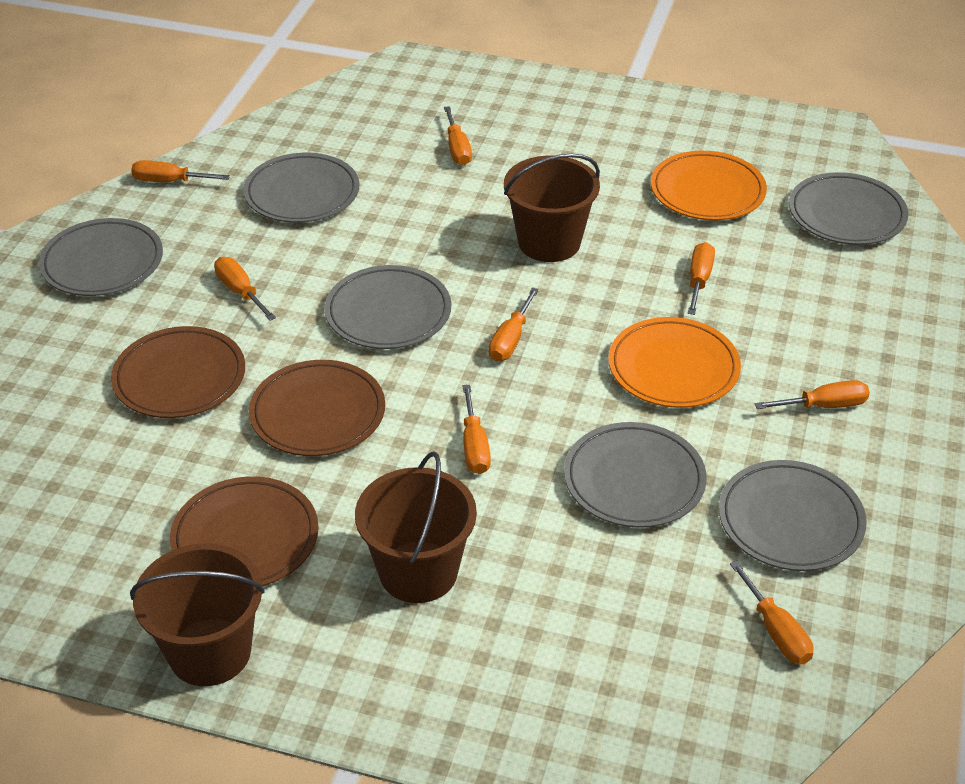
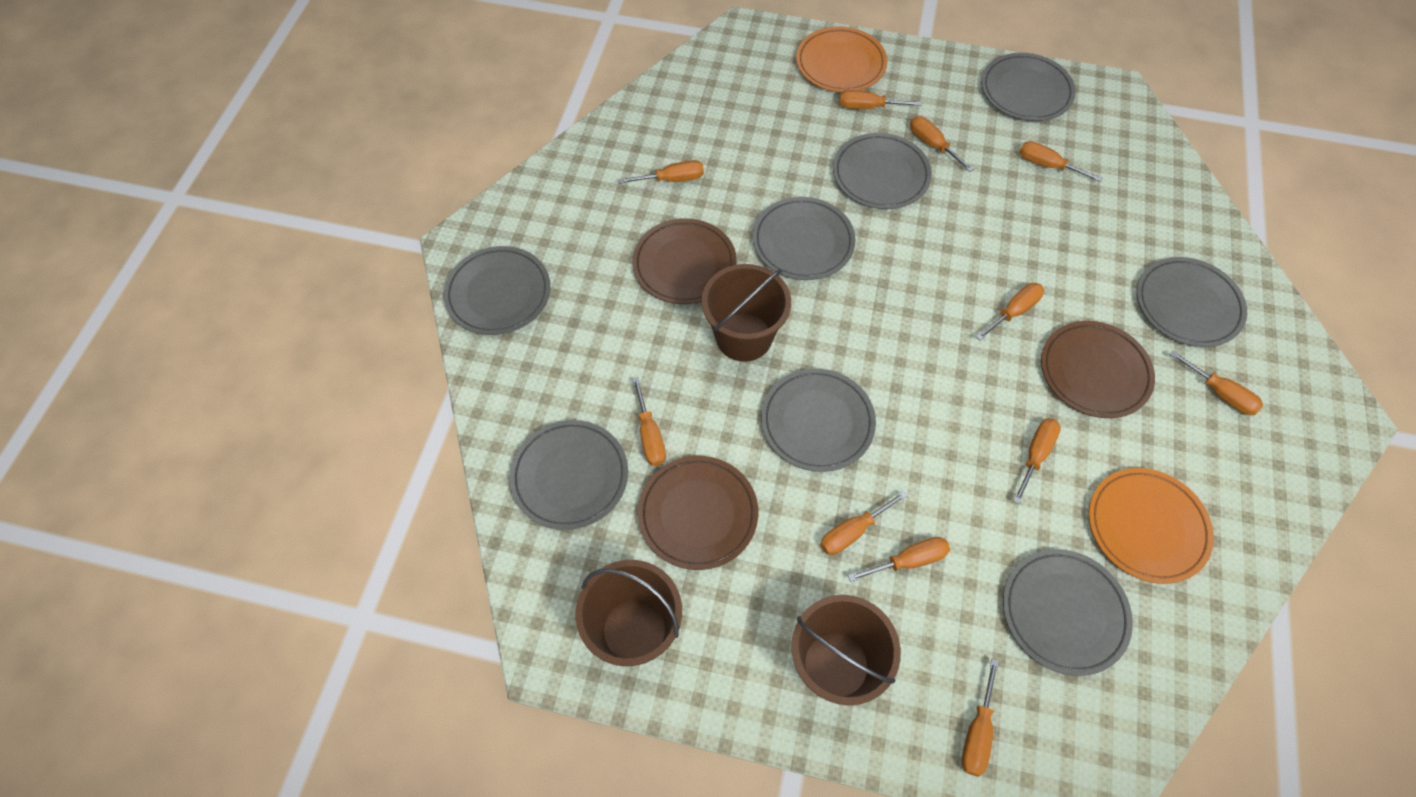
grey plate: 6 -> 8
orange screwdriver: 8 -> 11

